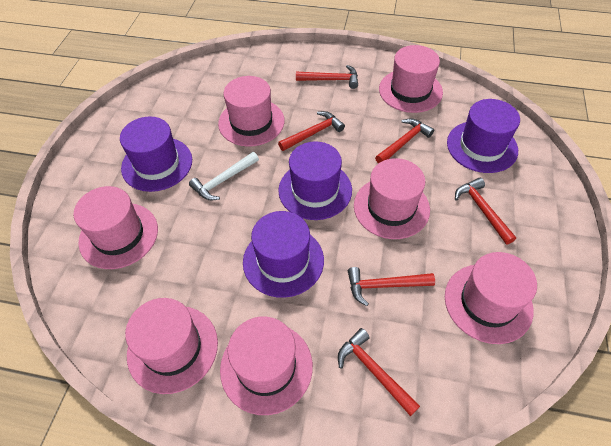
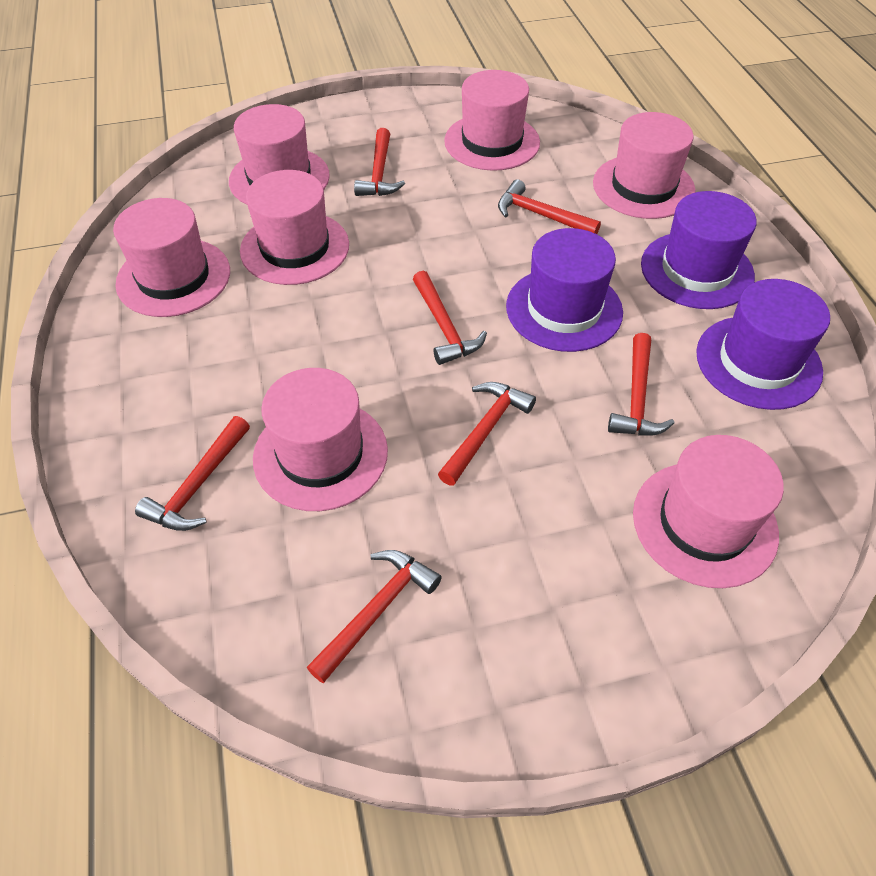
purple hat: 4 -> 3
red hammer: 6 -> 7
white hammer: 1 -> 0

